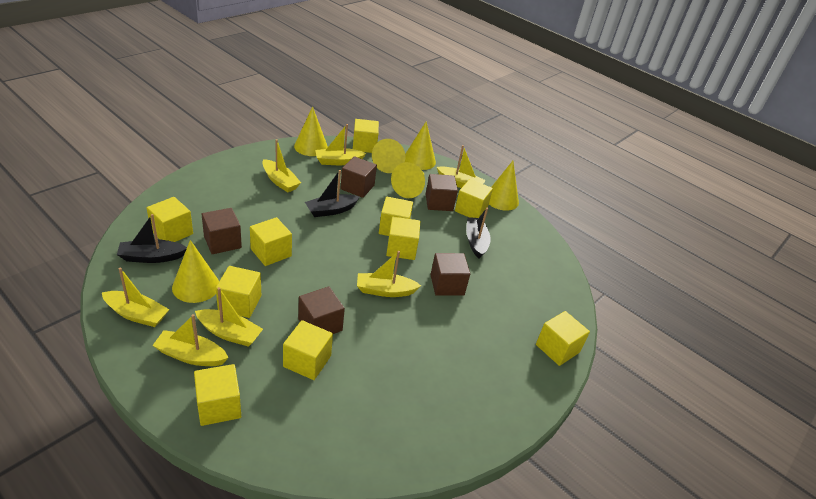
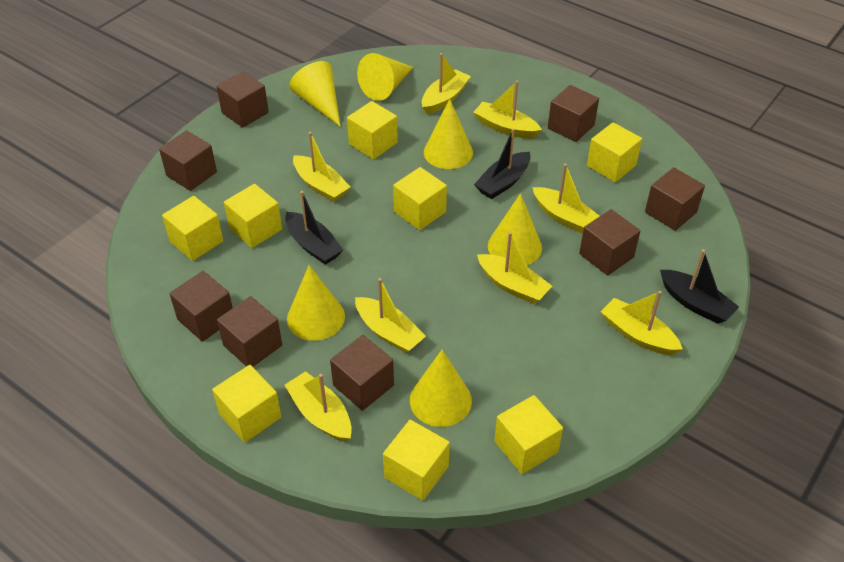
brown cube: 5 -> 8
yellow boat: 7 -> 8
yellow cube: 10 -> 8

